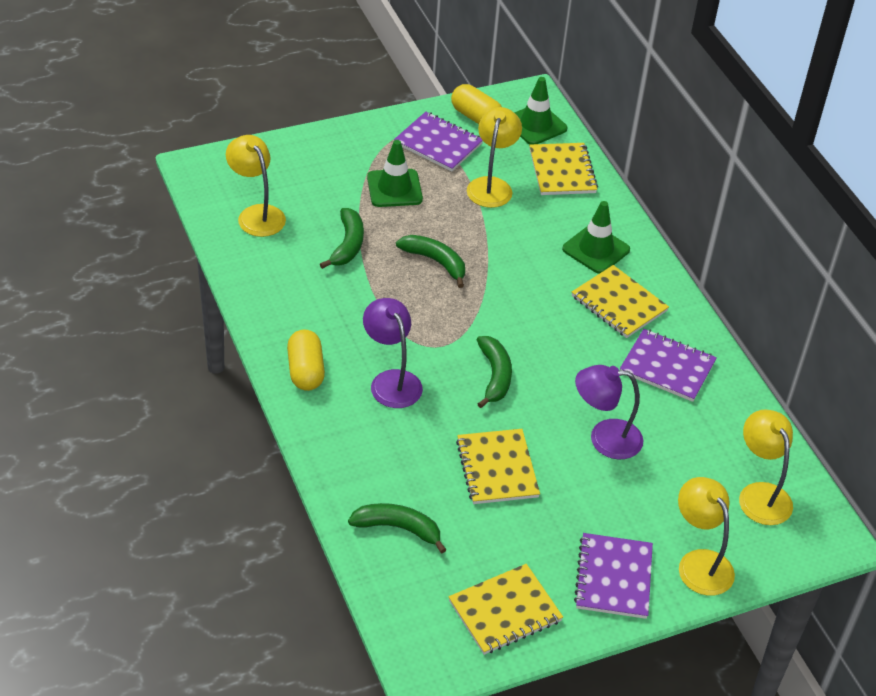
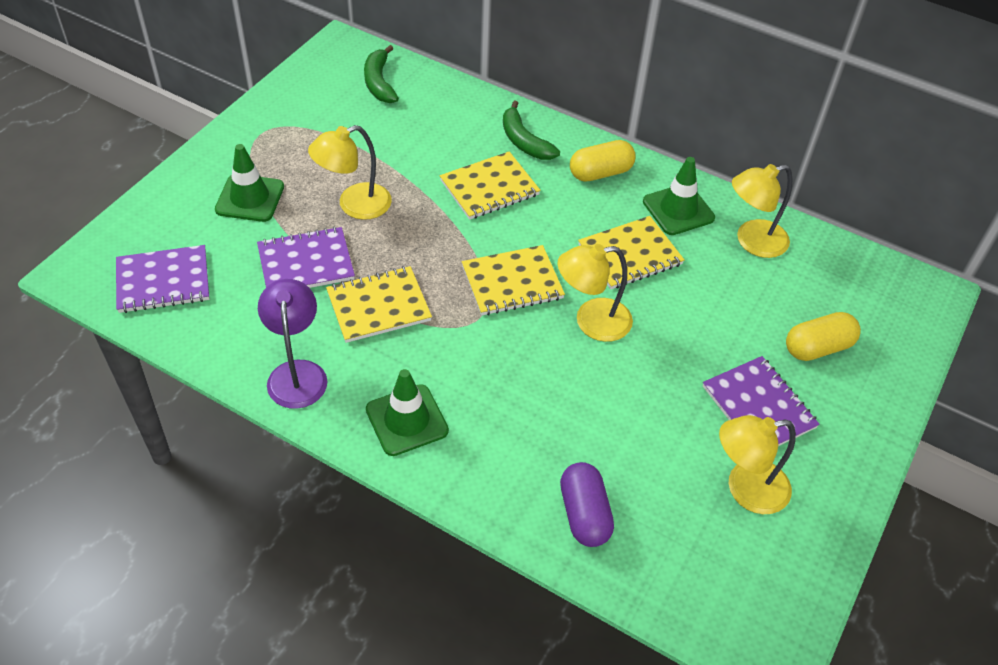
green banana: 4 -> 2
purple capsule: 0 -> 1
purple lamp: 2 -> 1

